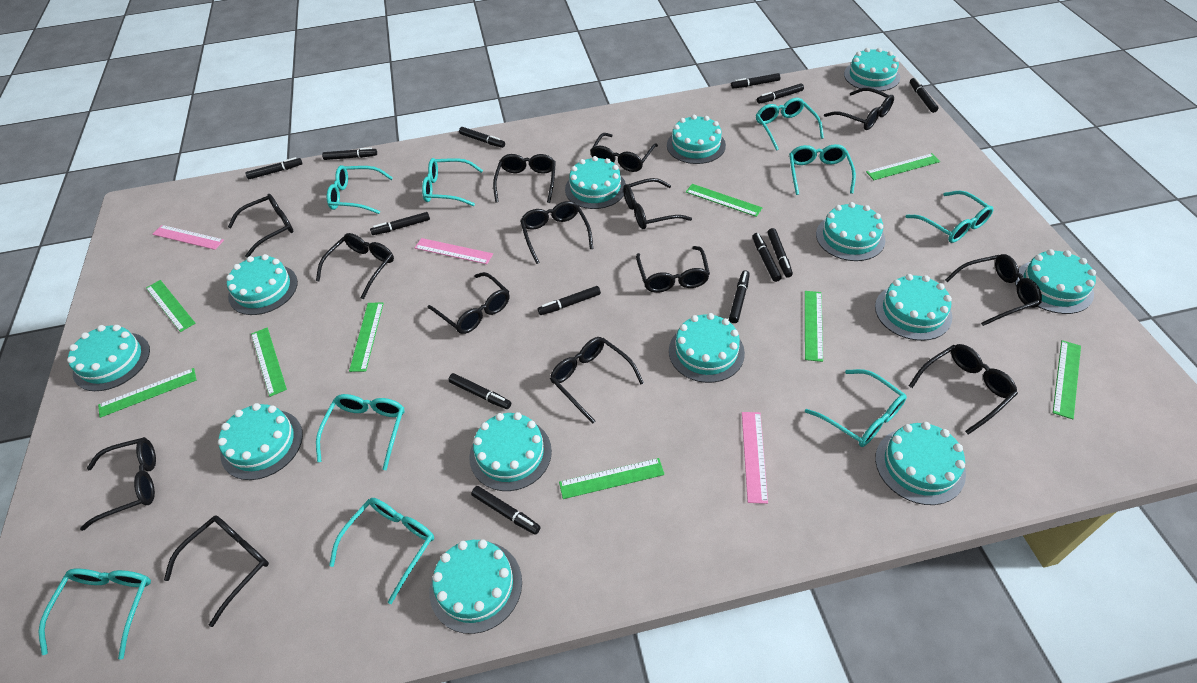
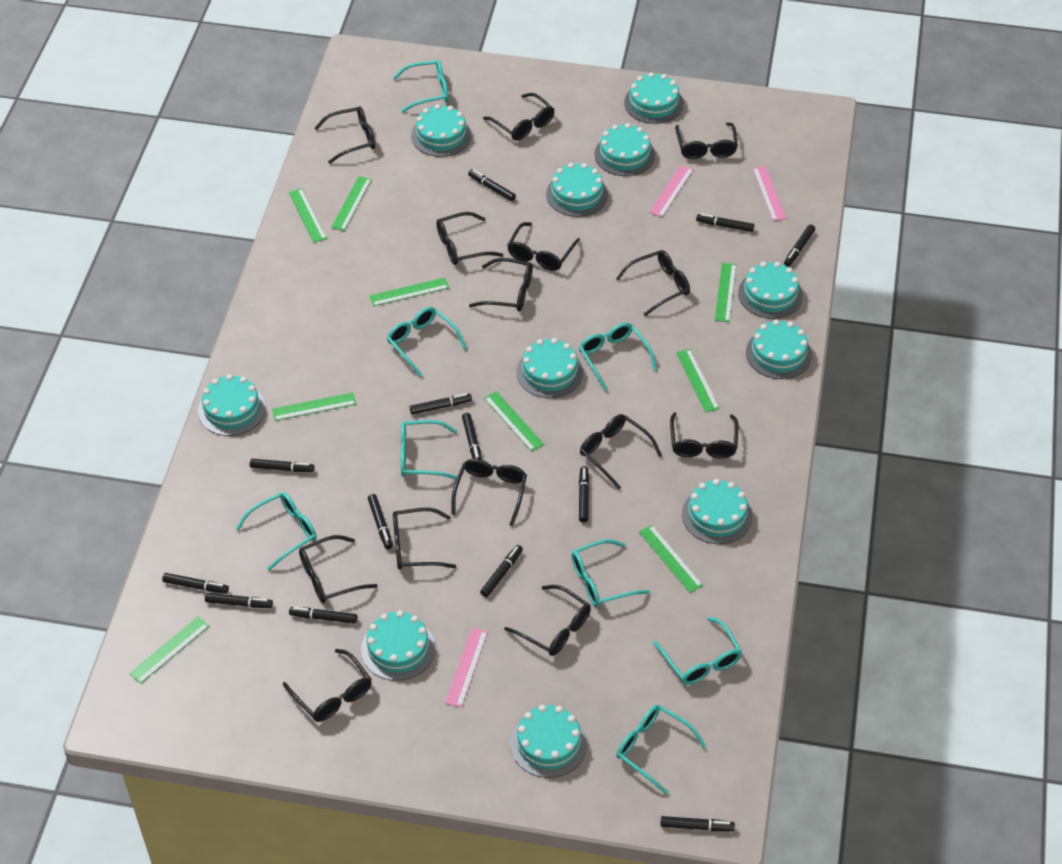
turquoise cake: 13 -> 11
turquoise glasses: 9 -> 8

